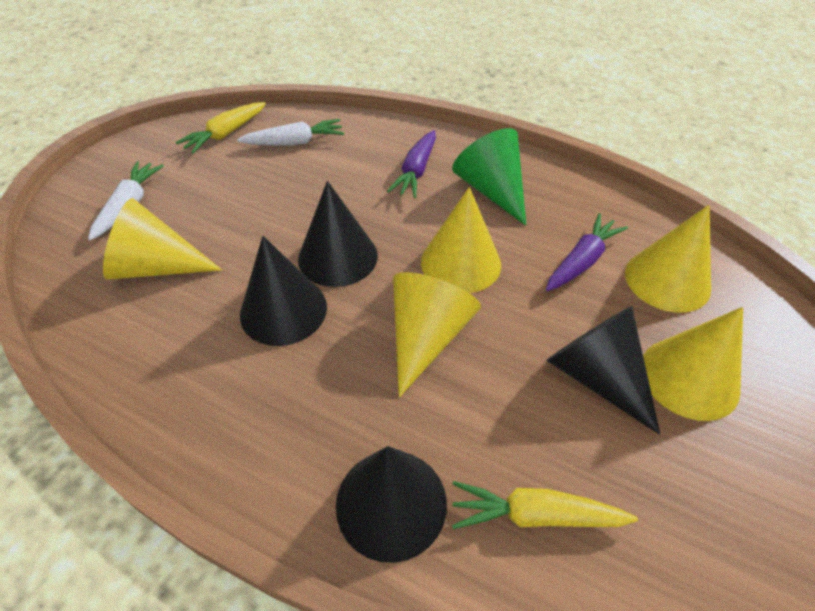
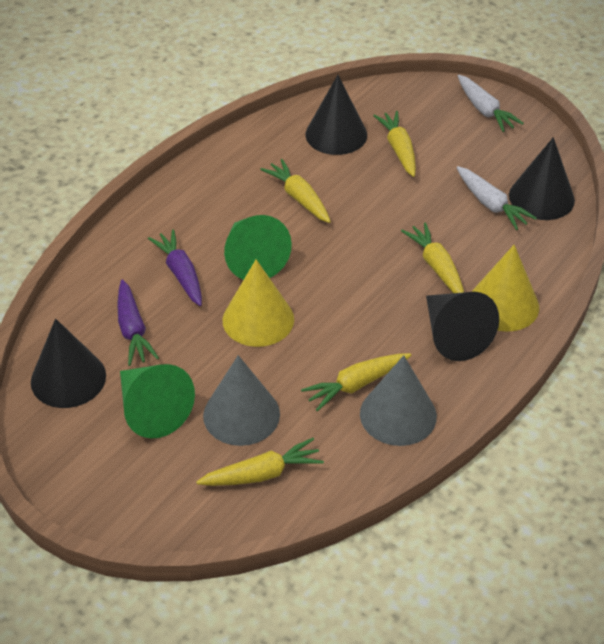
green cone: 1 -> 2
grey cone: 0 -> 2
yellow carrot: 2 -> 5
yellow cone: 5 -> 2

